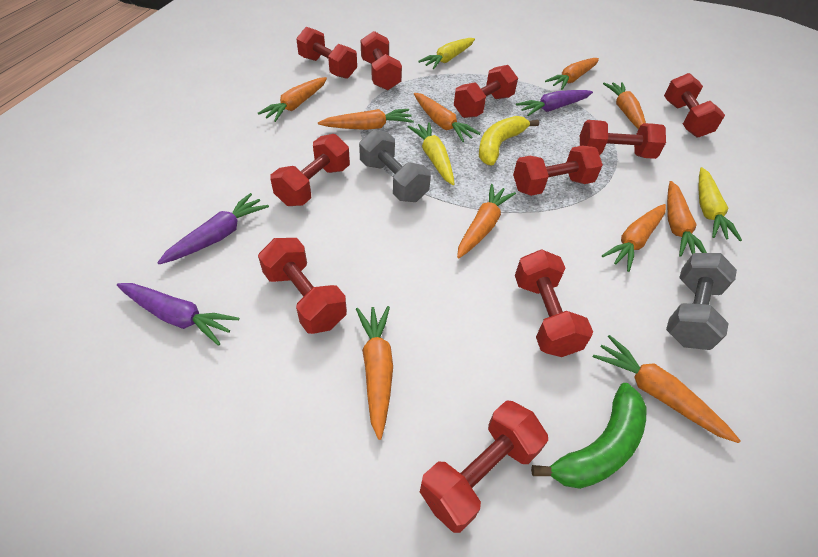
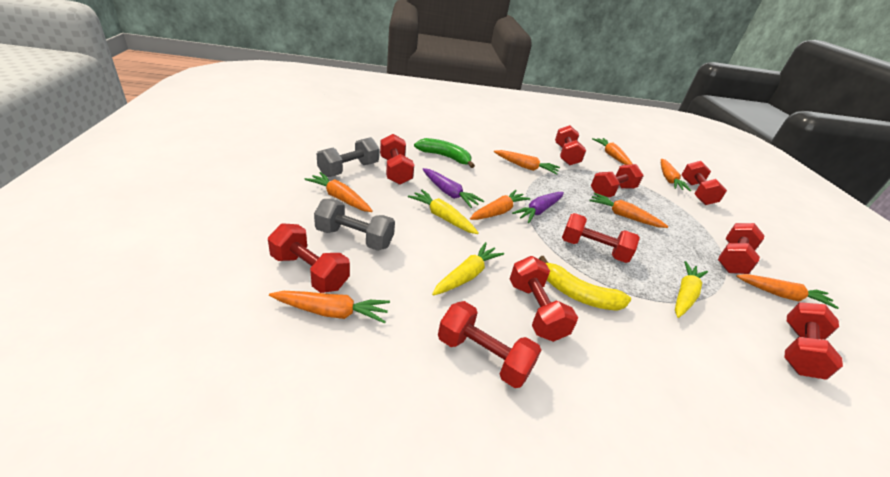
orange carrot: 10 -> 8
purple carrot: 3 -> 2

